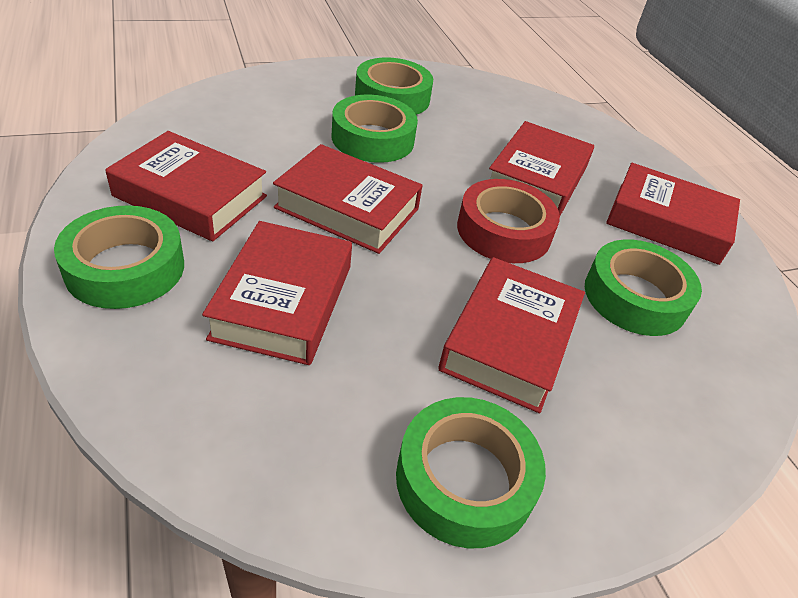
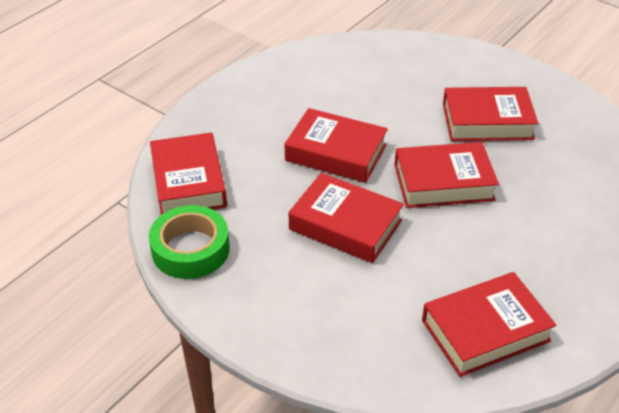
green tape: 5 -> 1
red tape: 1 -> 0

